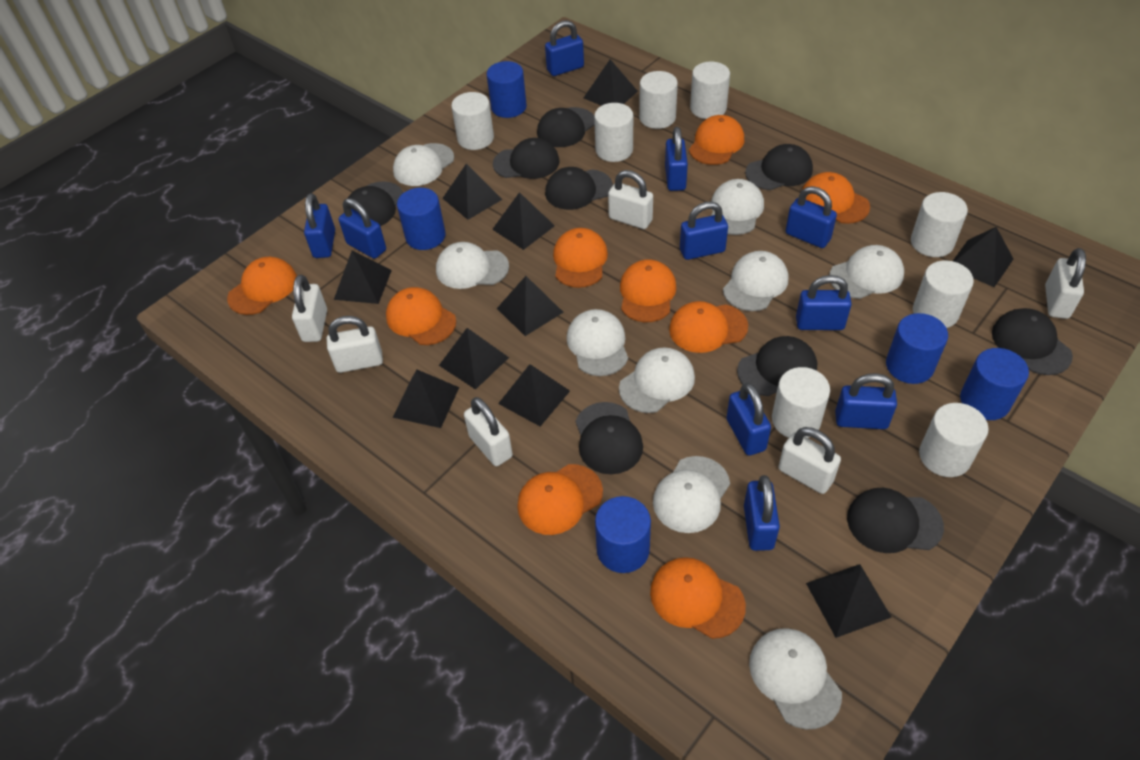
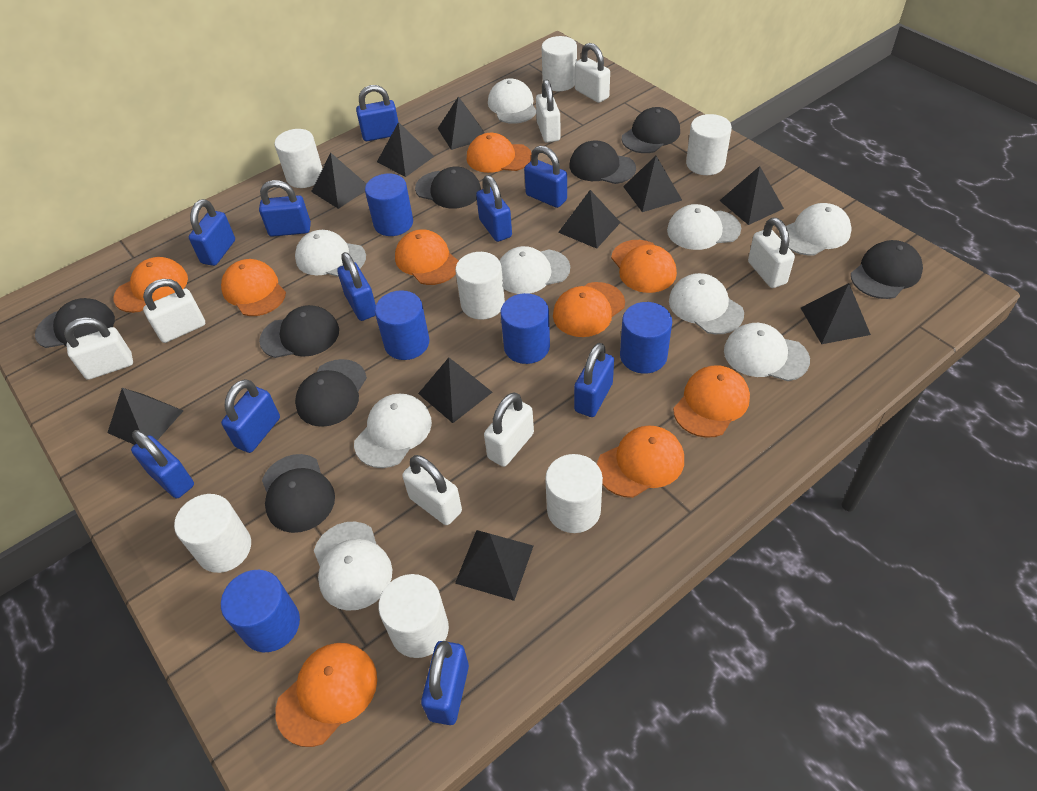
black cap: 9 -> 8
white cylinder: 8 -> 7
white padlock: 6 -> 7

